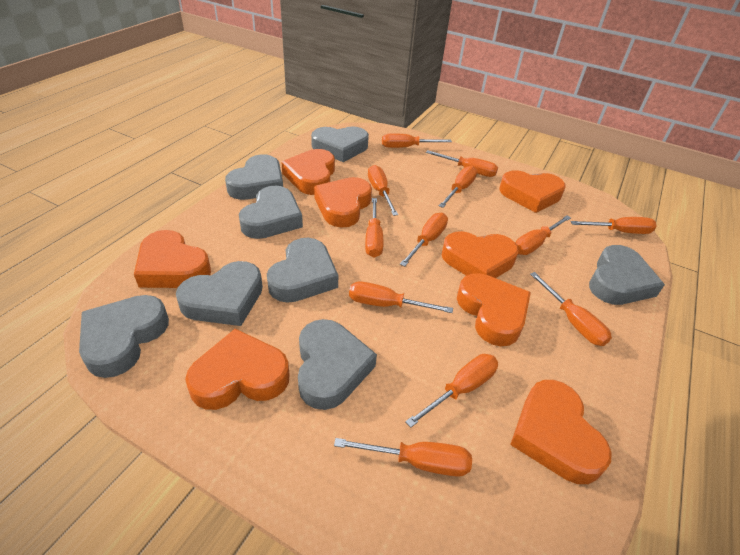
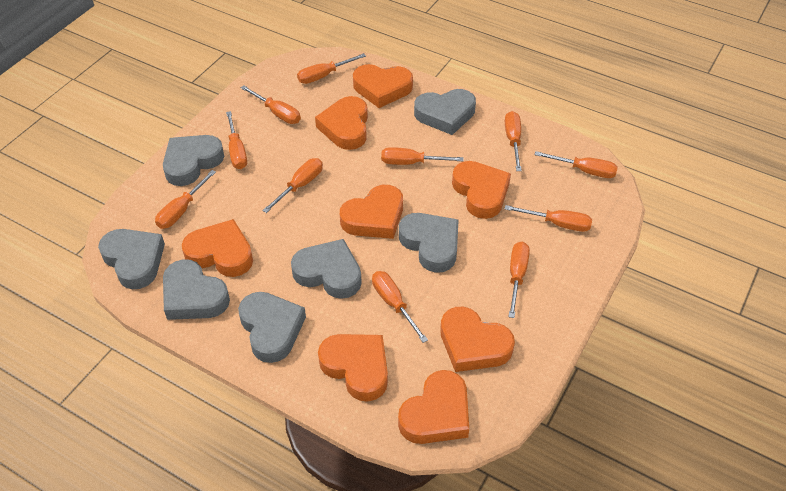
grey heart: 8 -> 7
orange screwdriver: 12 -> 11

